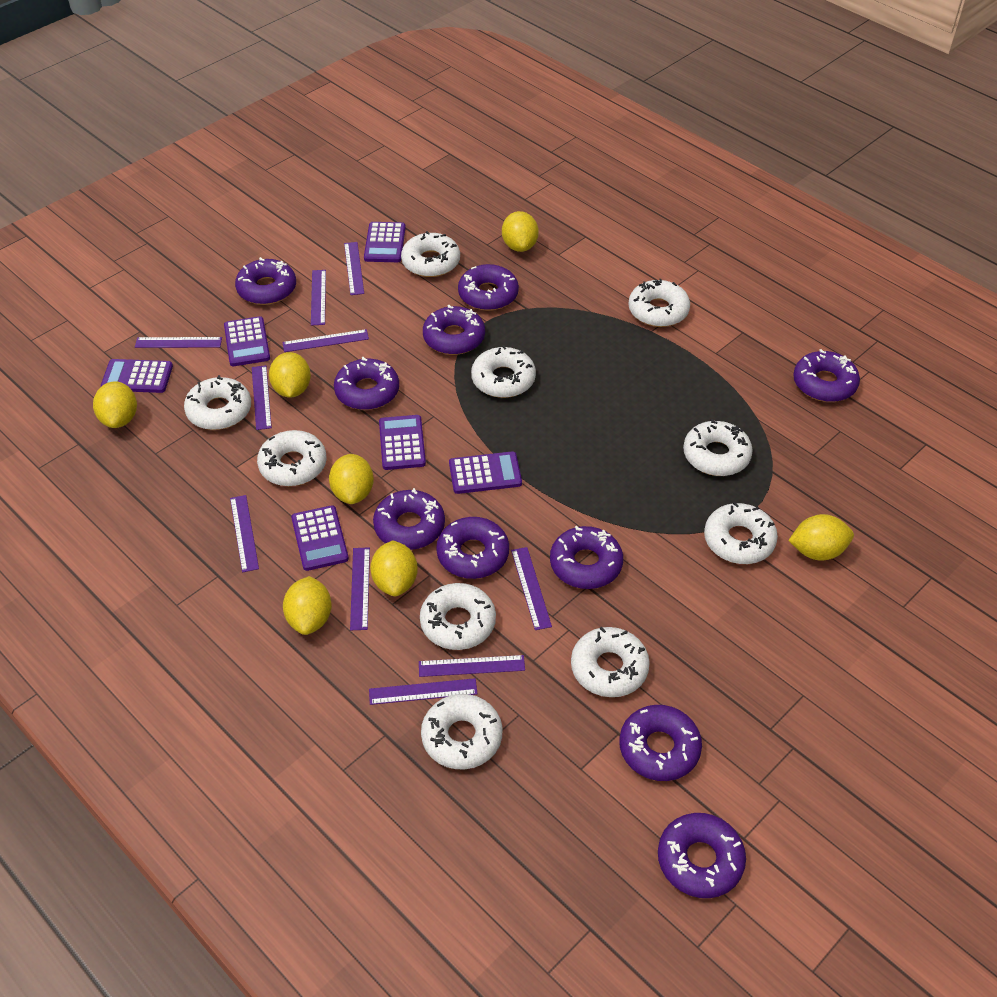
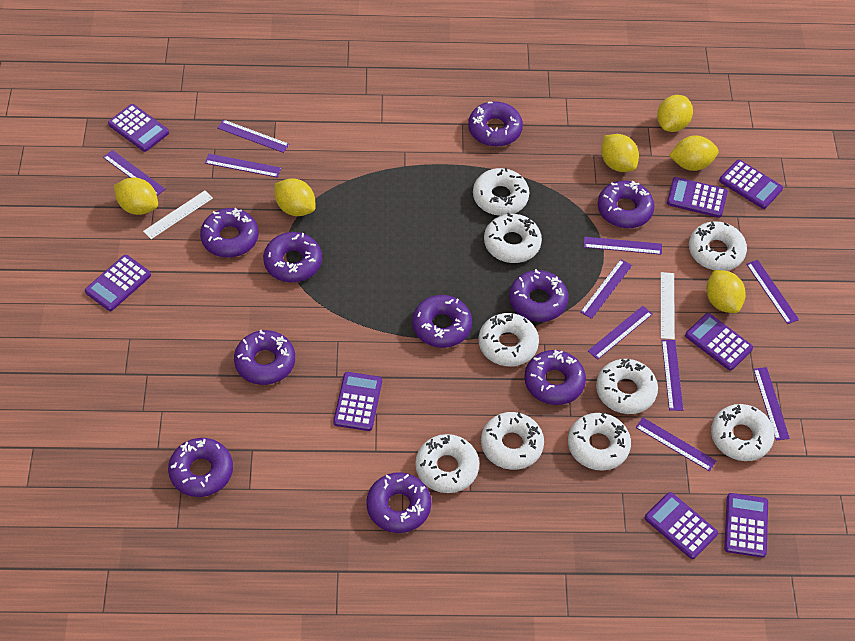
purple calculator: 6 -> 8
white donut: 10 -> 9
white ruler: 0 -> 2
yellow lemon: 7 -> 6

